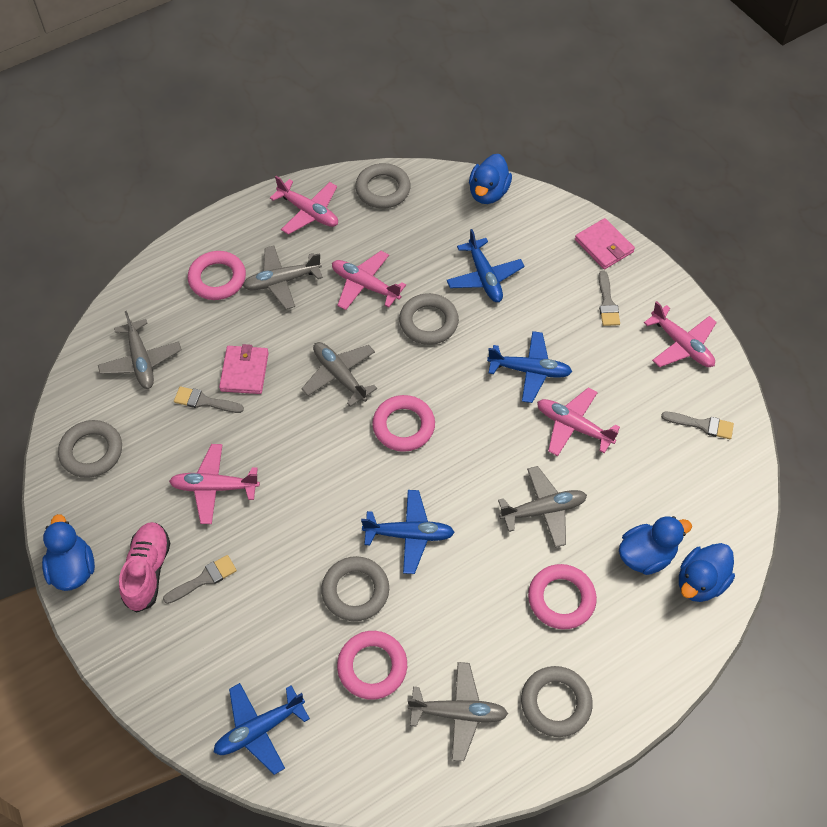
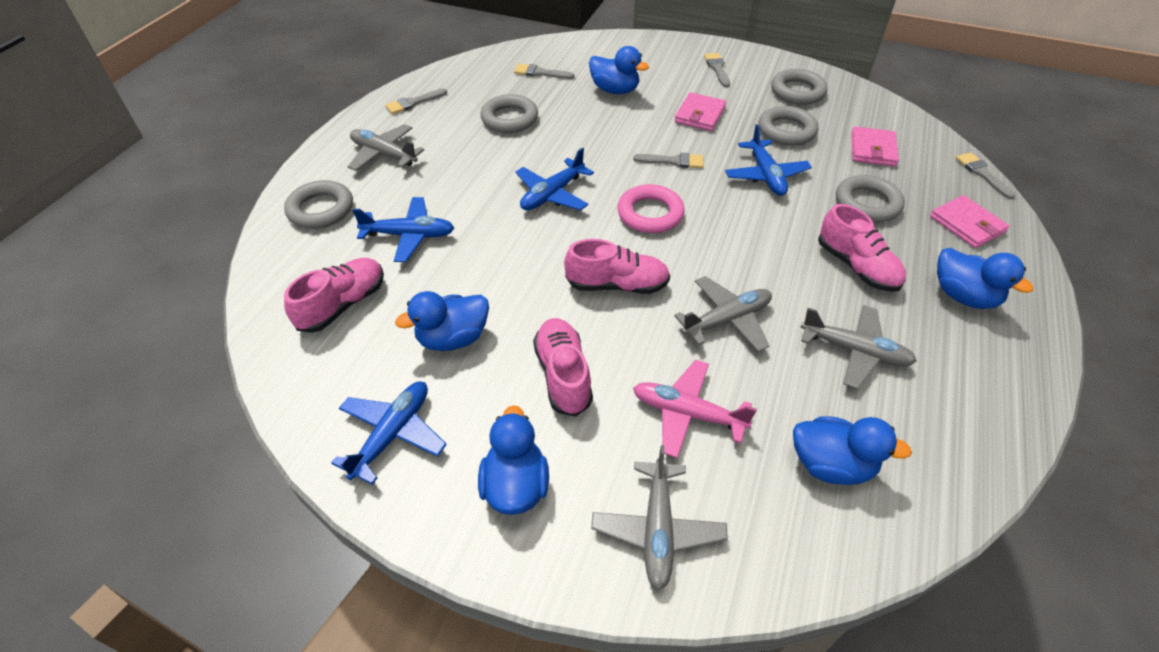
blue duck: 4 -> 5
grey brush: 4 -> 5
grey plane: 5 -> 4
pink plane: 5 -> 1
pink ring: 4 -> 1
pink shoe: 1 -> 4
pink wallet: 2 -> 3

